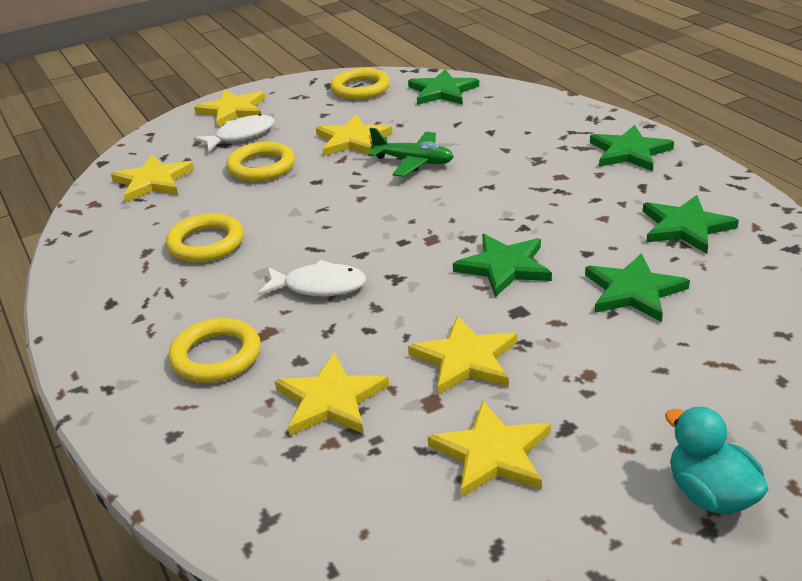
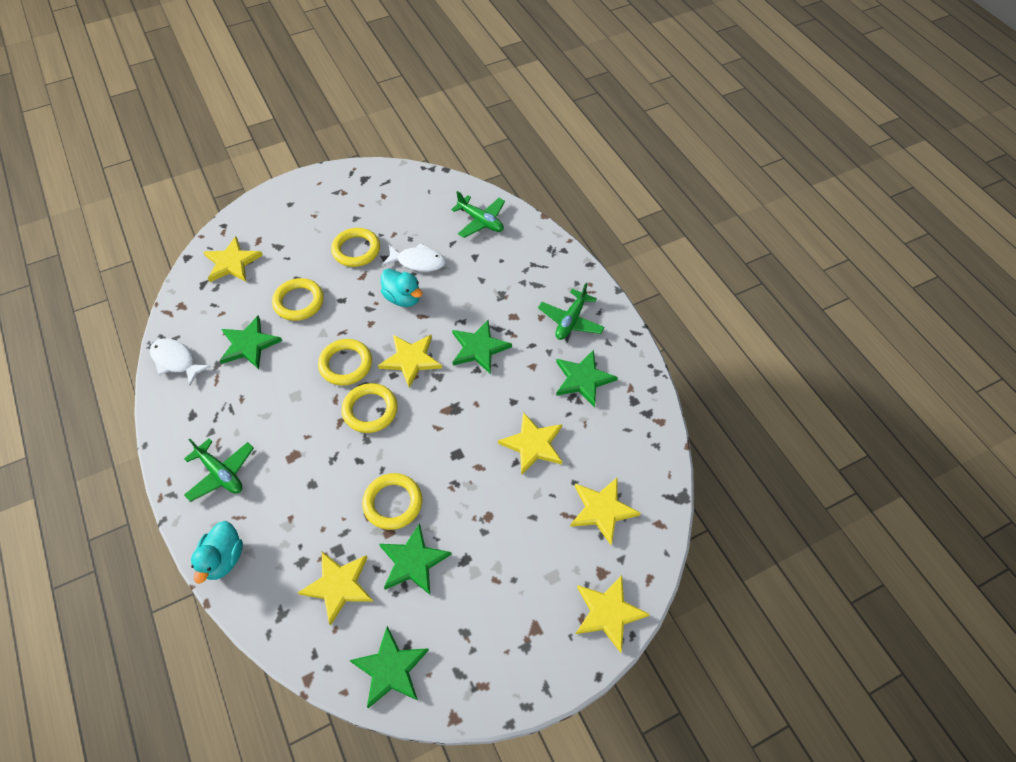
green plane: 1 -> 3
turquoise duck: 1 -> 2
yellow ring: 4 -> 5

